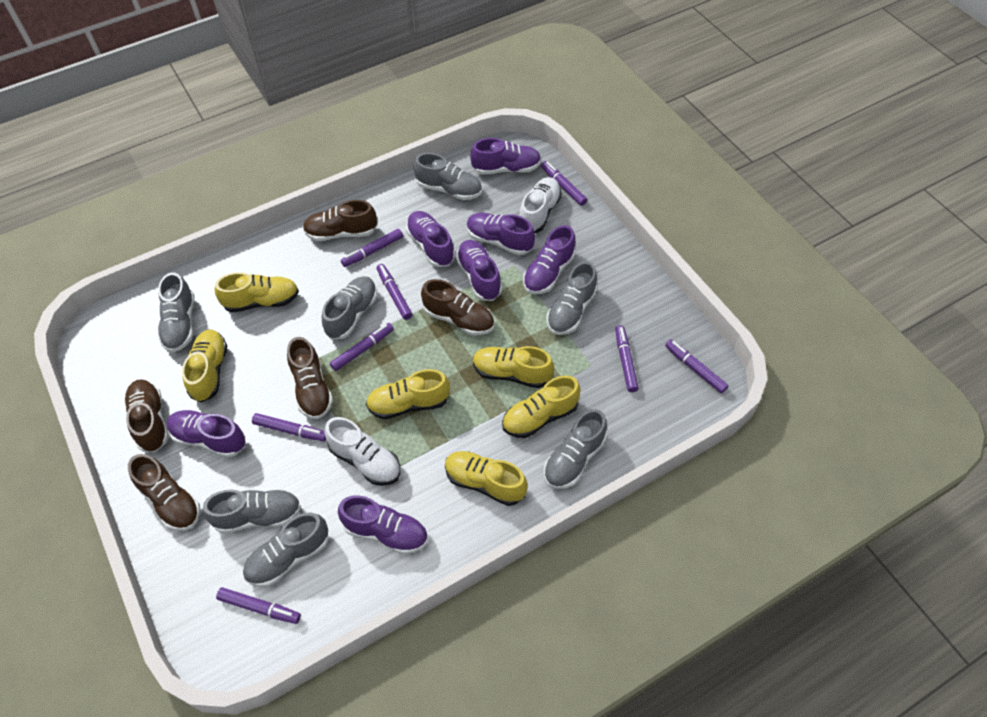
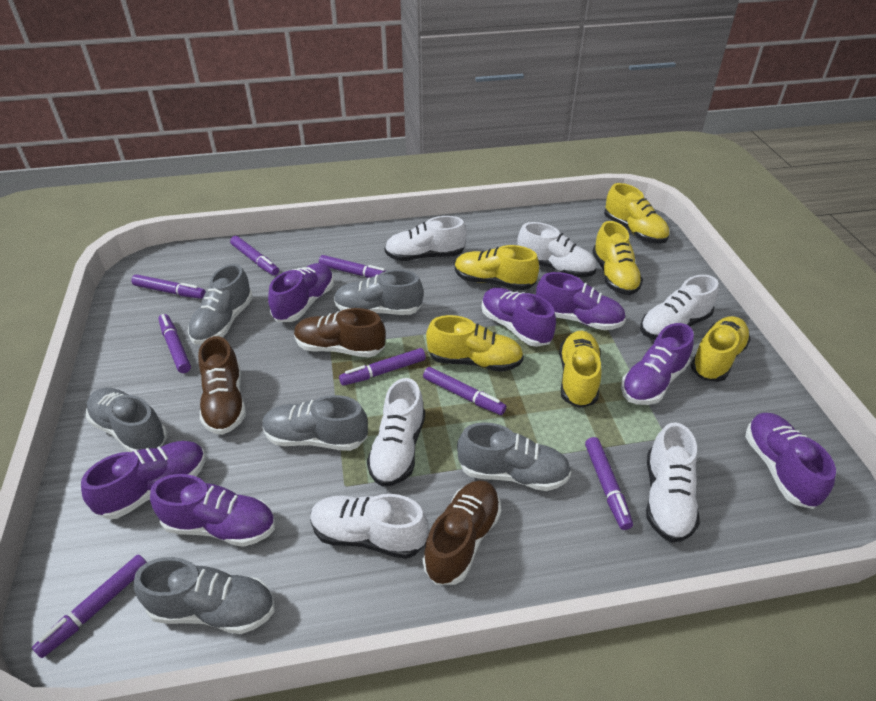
brown shoe: 5 -> 3
grey shoe: 7 -> 6
white shoe: 2 -> 6

